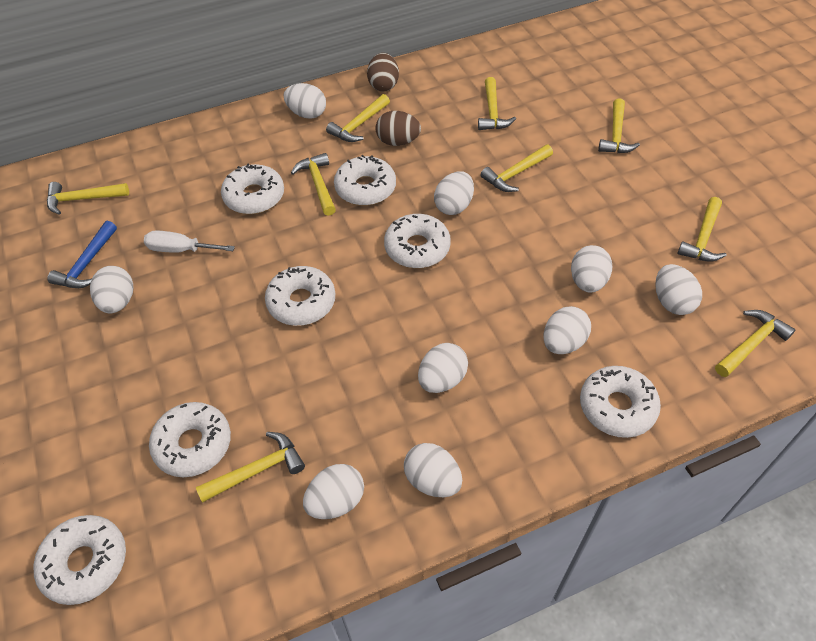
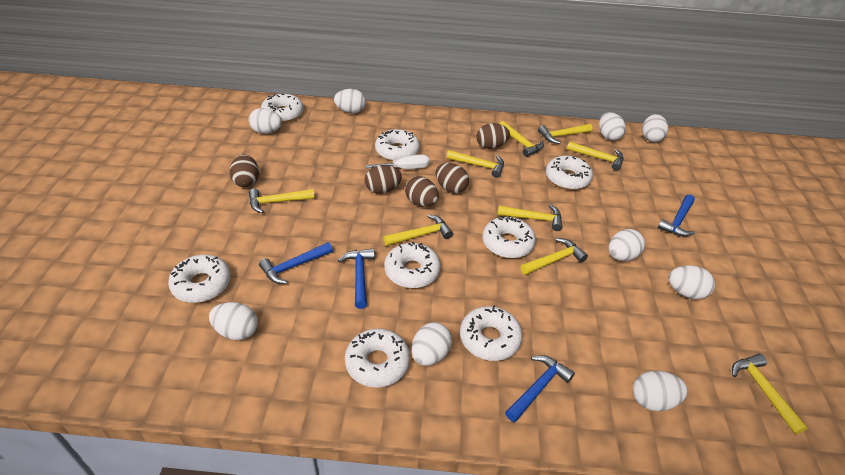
blue hammer: 1 -> 4
brown egg: 2 -> 5
white donut: 7 -> 8

